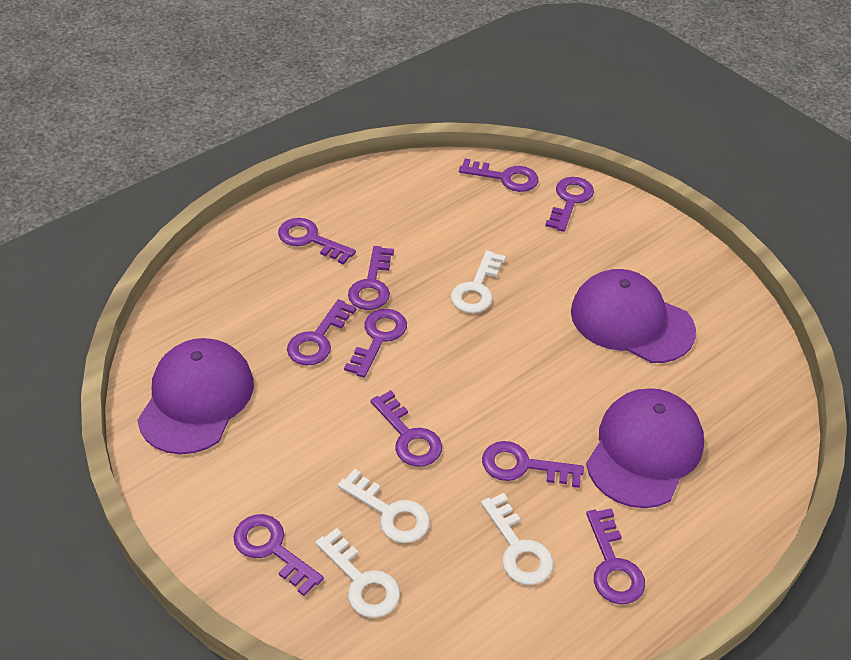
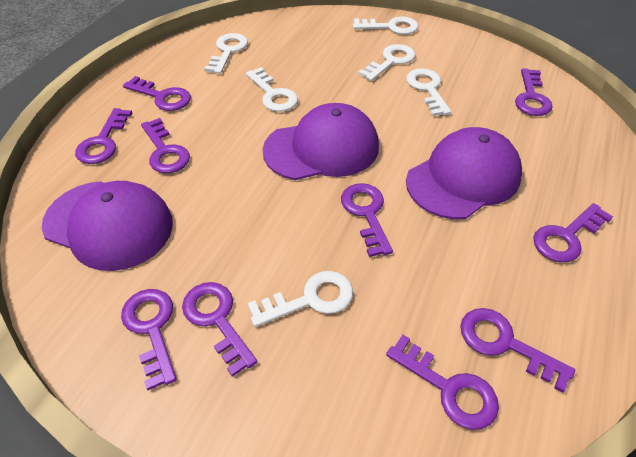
white key: 4 -> 6

